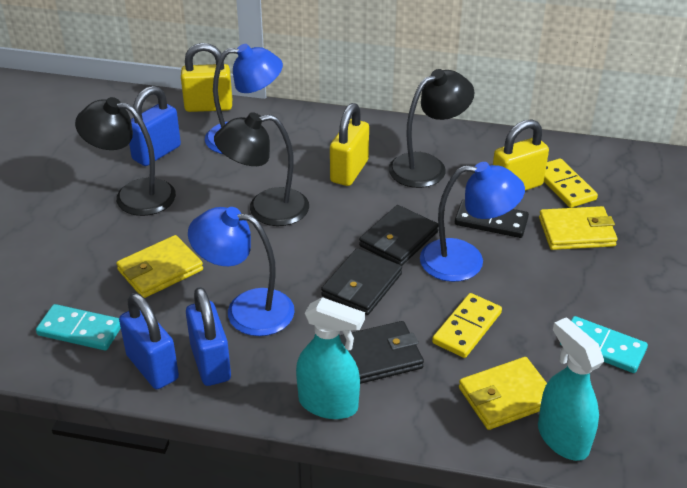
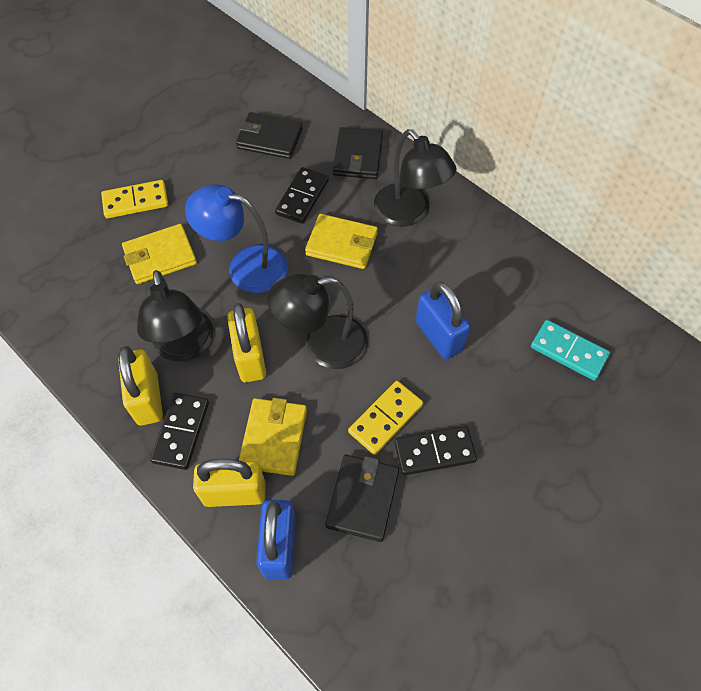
black domino: 1 -> 3
blue lamp: 3 -> 1
blue padlock: 3 -> 2
turquoise domino: 2 -> 1
turquoise spray bottle: 2 -> 0

